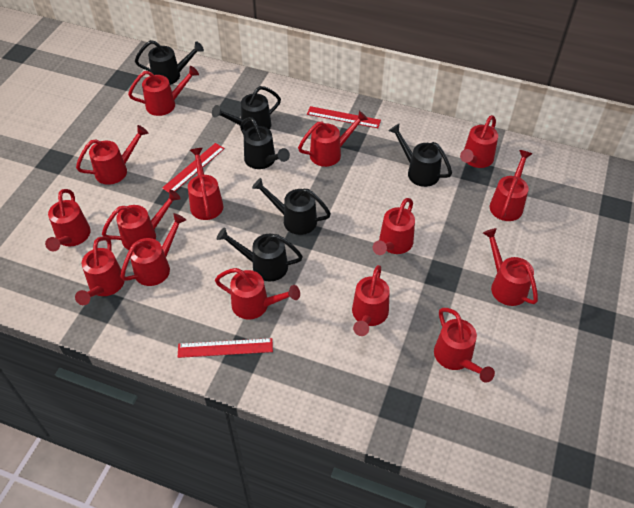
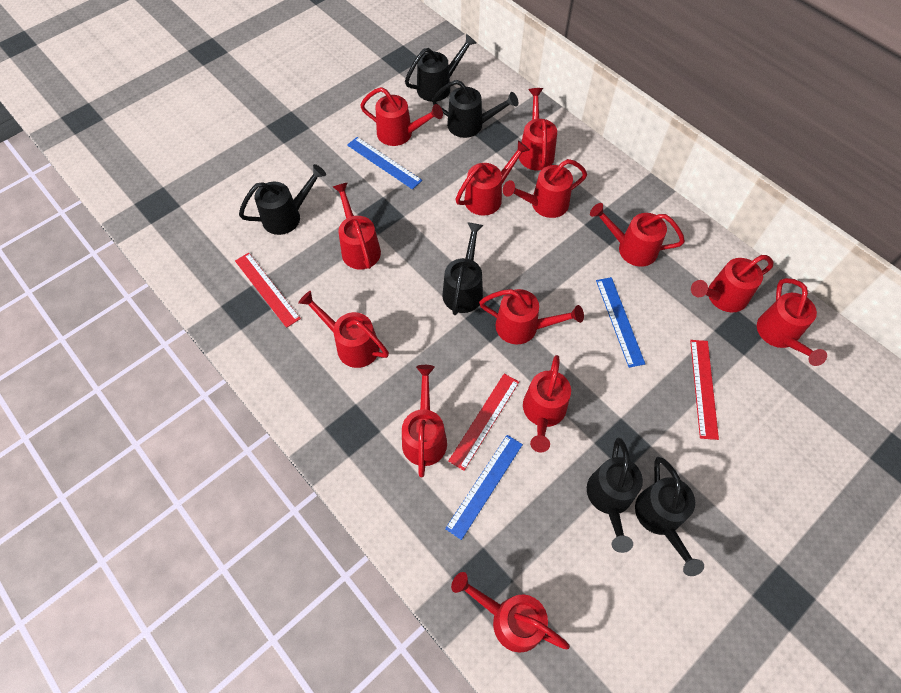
blue ruler: 0 -> 3
red watering can: 15 -> 13

